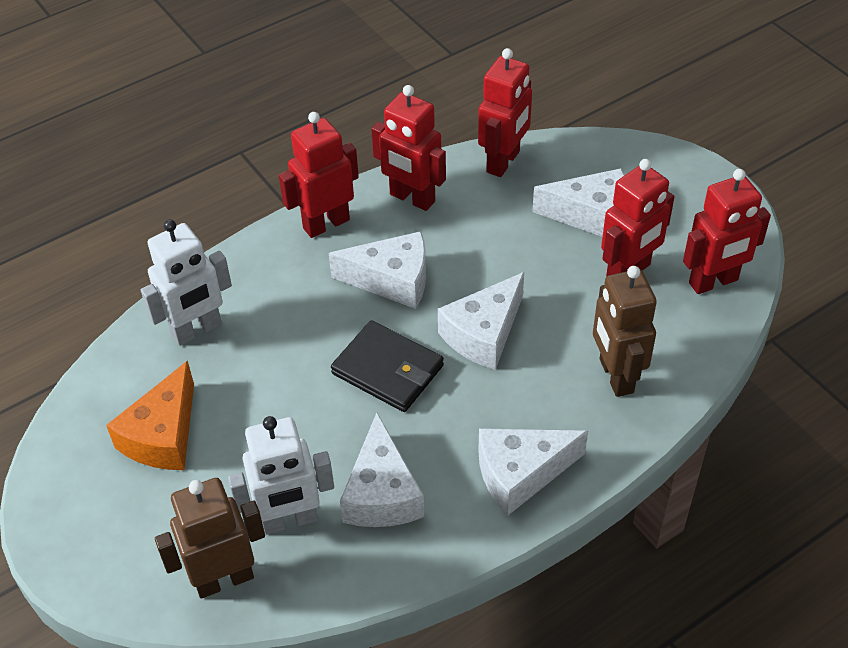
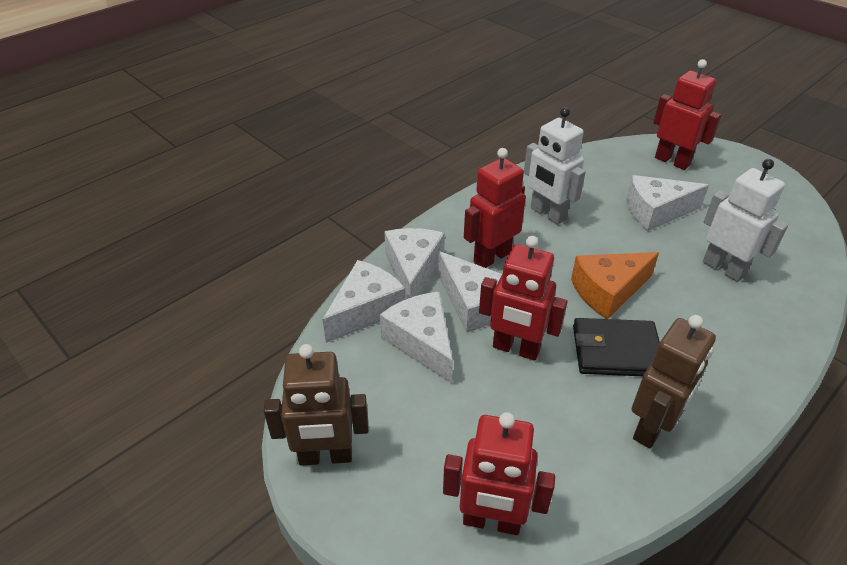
red robot: 5 -> 4

